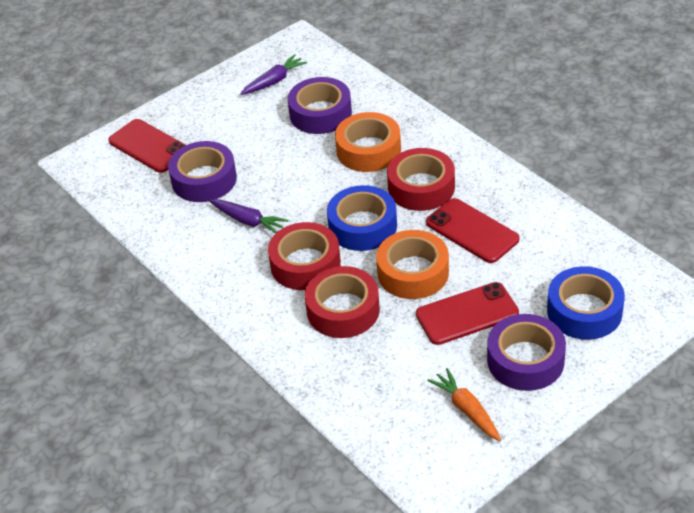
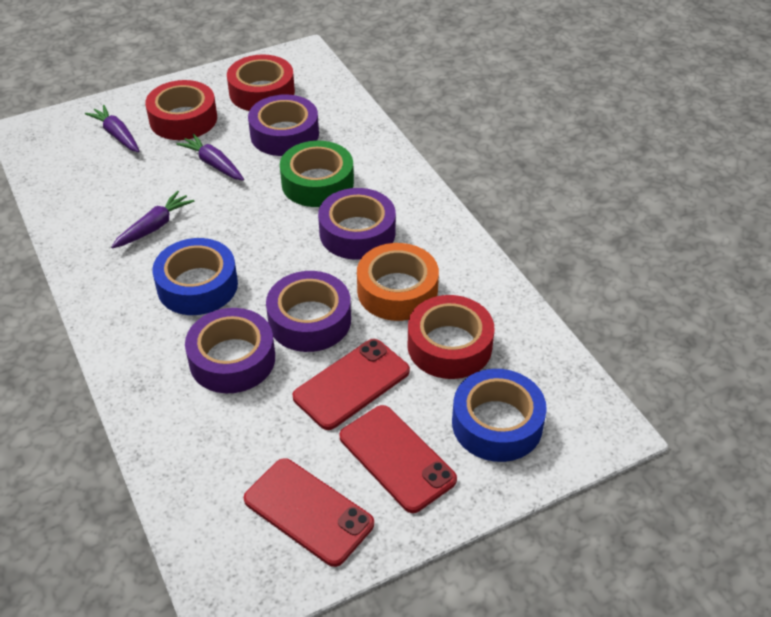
green tape: 0 -> 1
orange carrot: 1 -> 0
orange tape: 2 -> 1
purple carrot: 2 -> 3
purple tape: 3 -> 4

